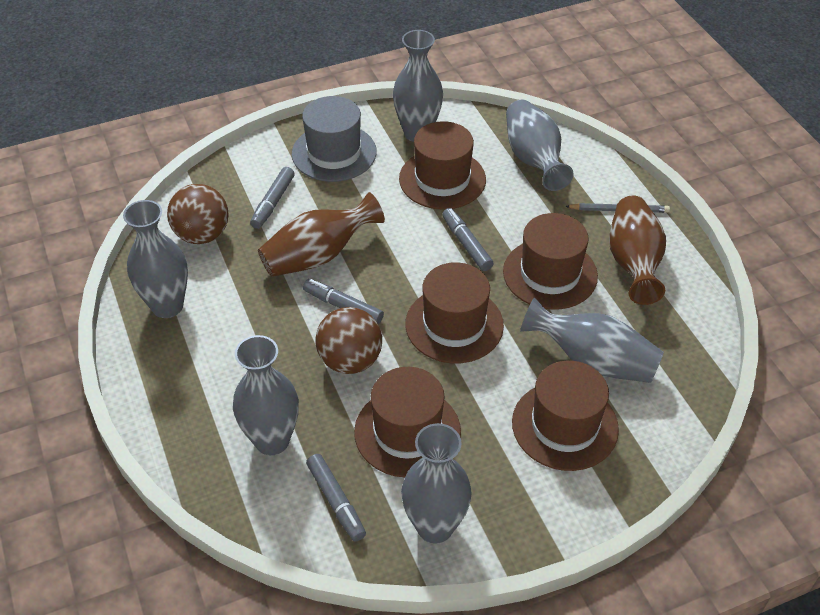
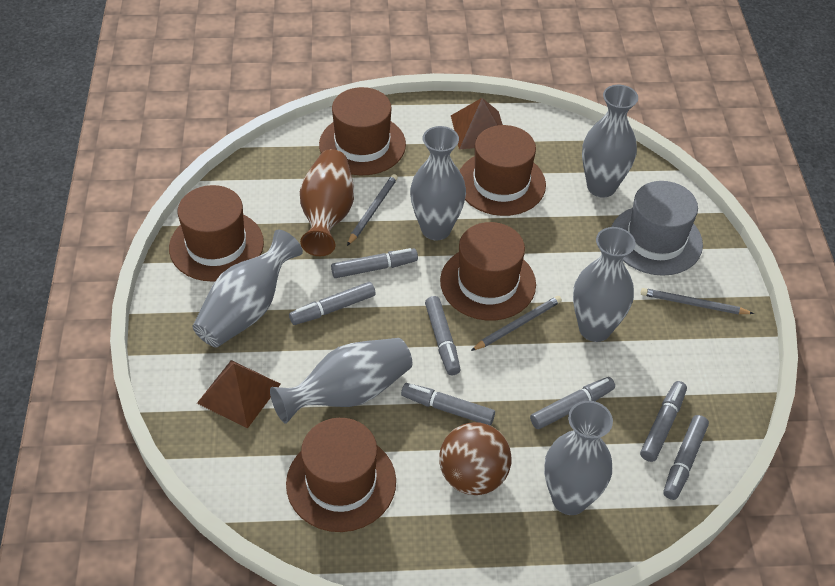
brown ball: 2 -> 1
brown pyramid: 0 -> 2
brown vase: 2 -> 1
grey marker: 4 -> 7
grey pencil: 1 -> 3

